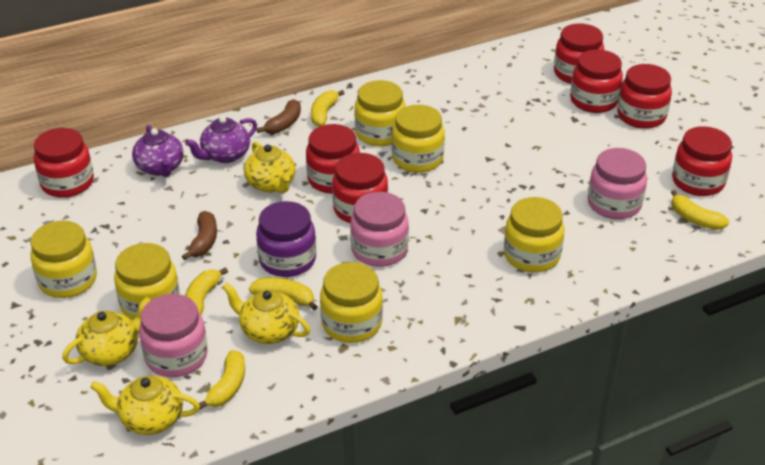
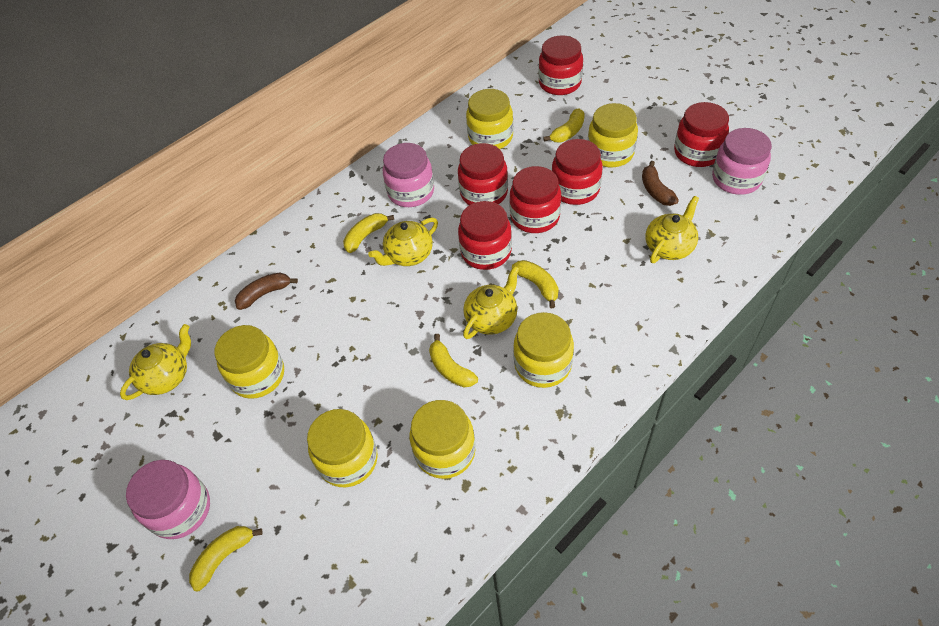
purple jar: 1 -> 0
purple teapot: 2 -> 0
red jar: 7 -> 6

